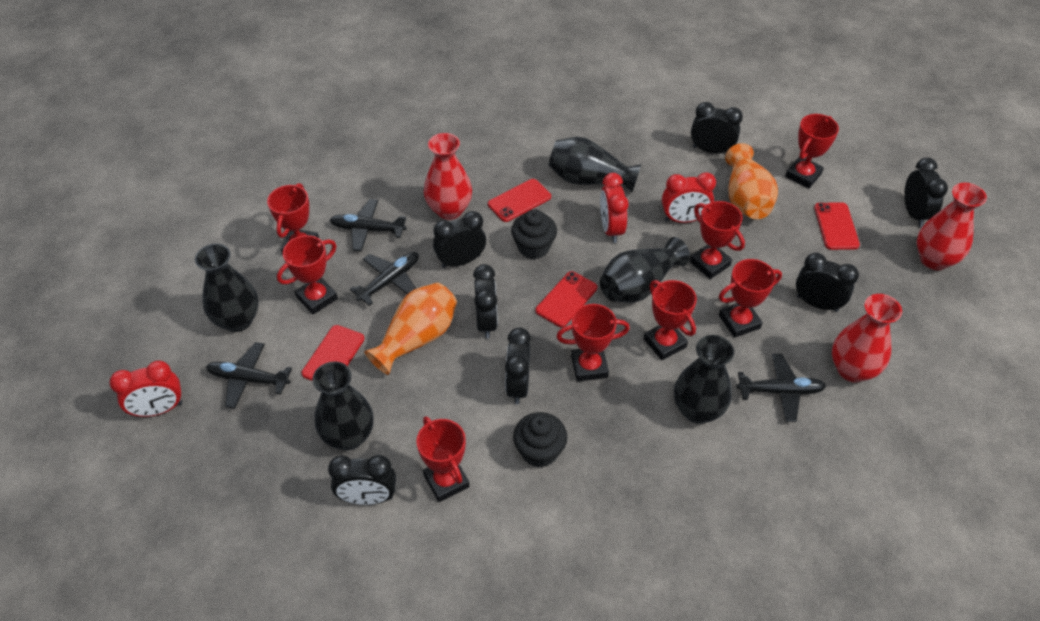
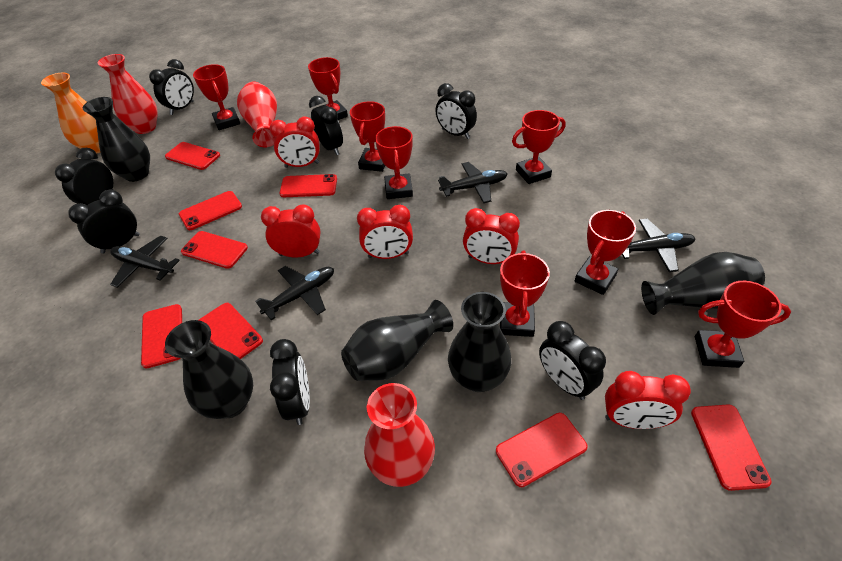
black cupcake: 2 -> 0
orange vase: 2 -> 1
red clock: 3 -> 5
red phone: 4 -> 8

